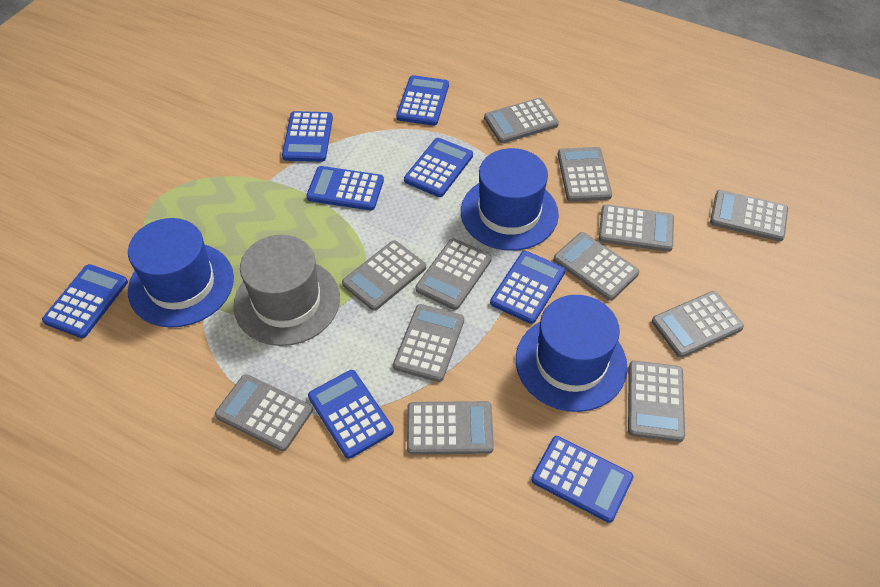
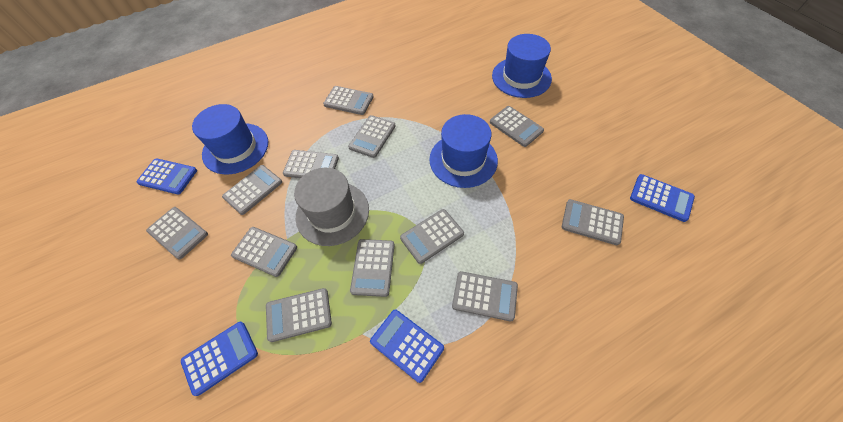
blue calculator: 8 -> 4

